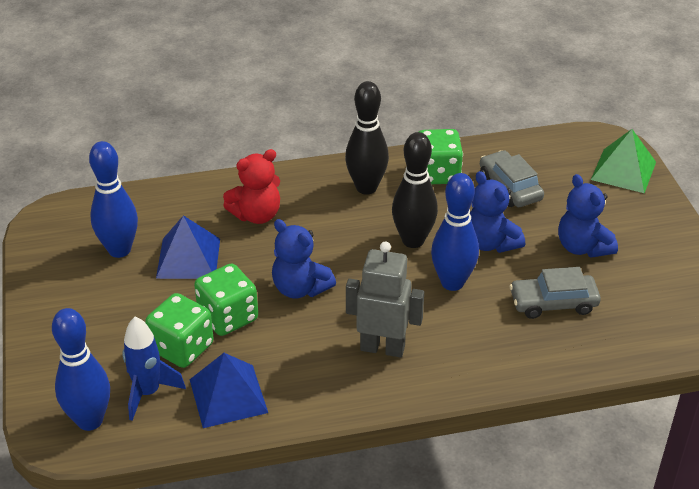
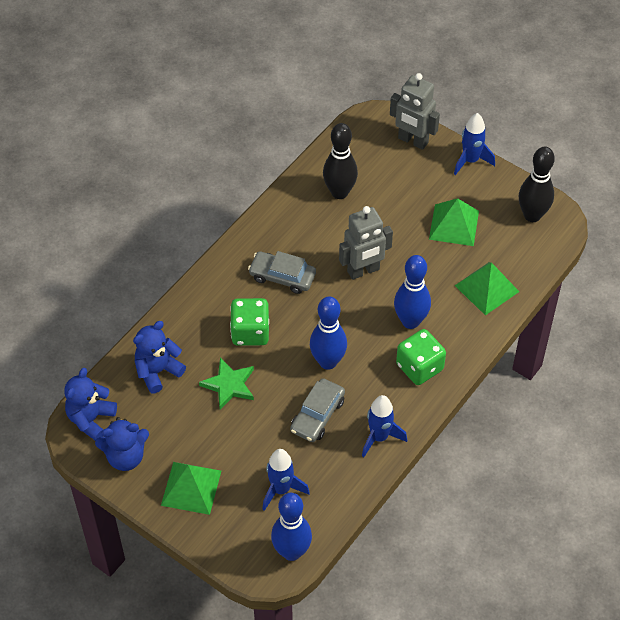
blue pyramid: 2 -> 0
blue rocket: 1 -> 3
green dice: 3 -> 2
green pyramid: 1 -> 3
green star: 0 -> 1
grey robot: 1 -> 2
red teddy bear: 1 -> 0

